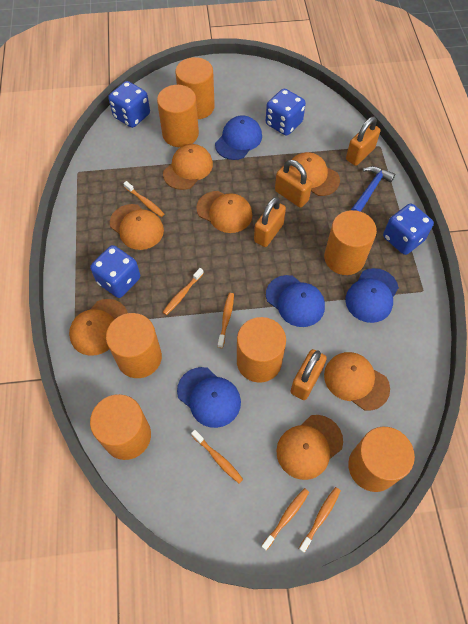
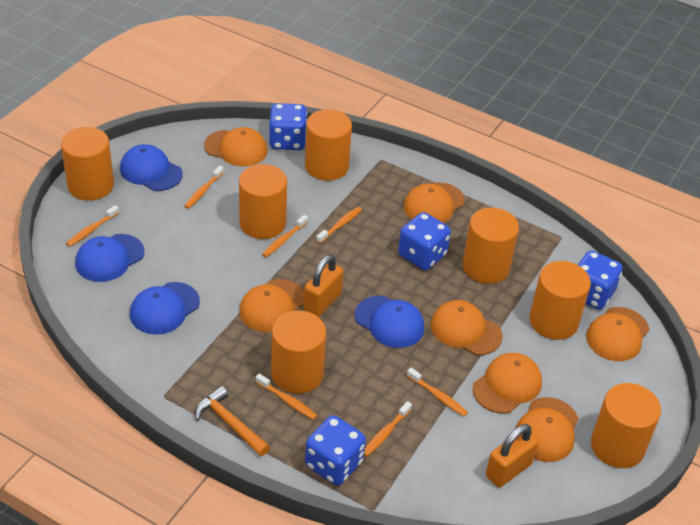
blue hammer: 1 -> 0
orange hammer: 0 -> 1
orange padlock: 4 -> 2
orange toothbrush: 6 -> 7

